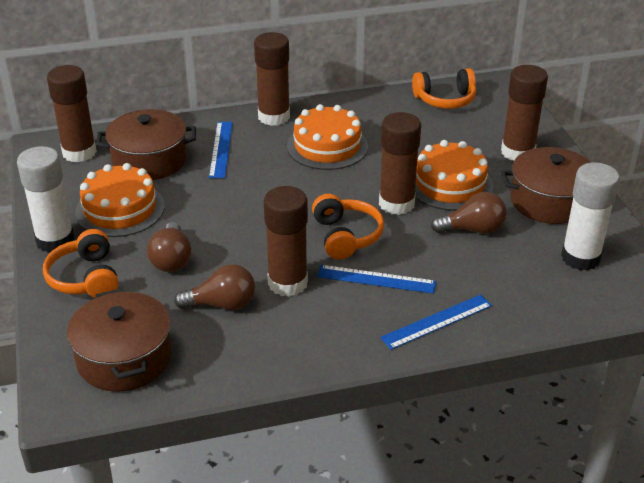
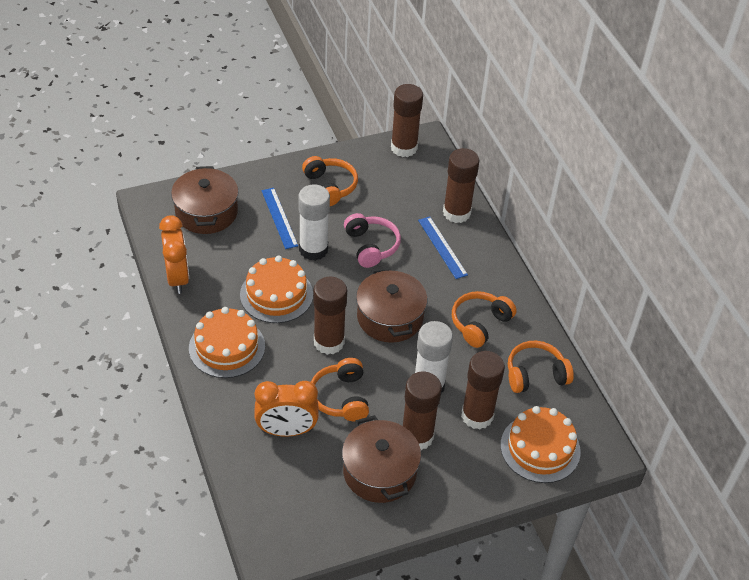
blue ruler: 3 -> 2
brown light bulb: 3 -> 0
orange clock: 0 -> 2
orange headphones: 3 -> 4
pink headphones: 0 -> 1

